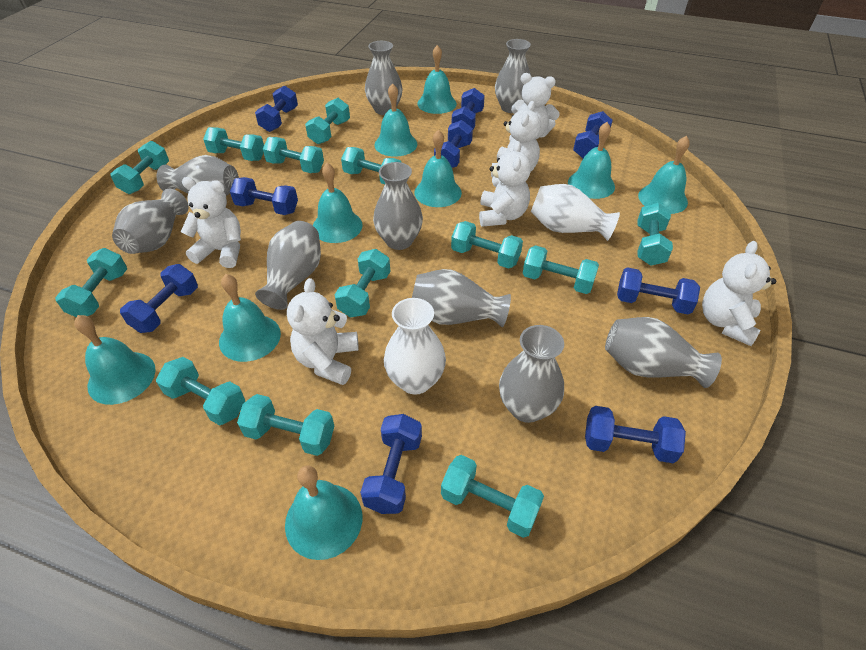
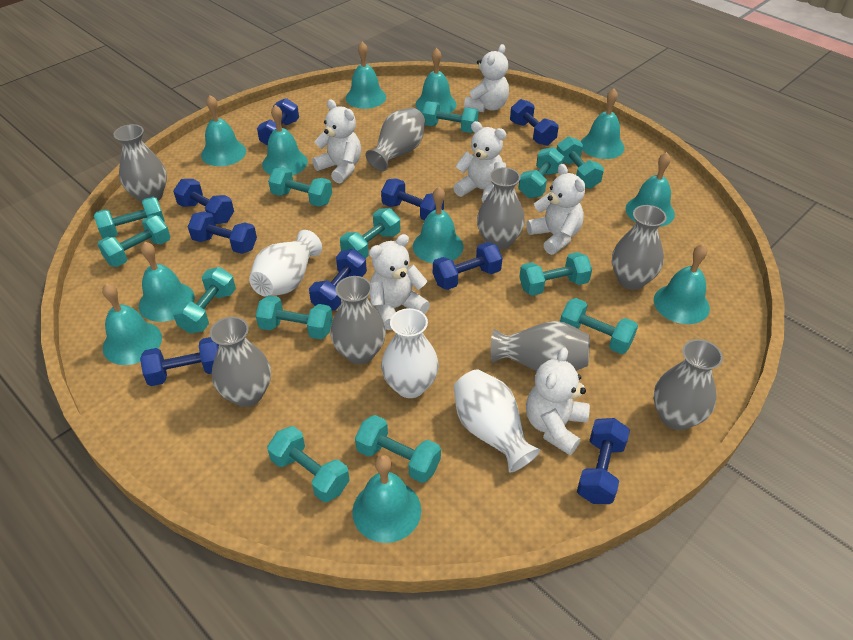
grey vase: 9 -> 8
turquoise bell: 9 -> 11
white vase: 2 -> 3

